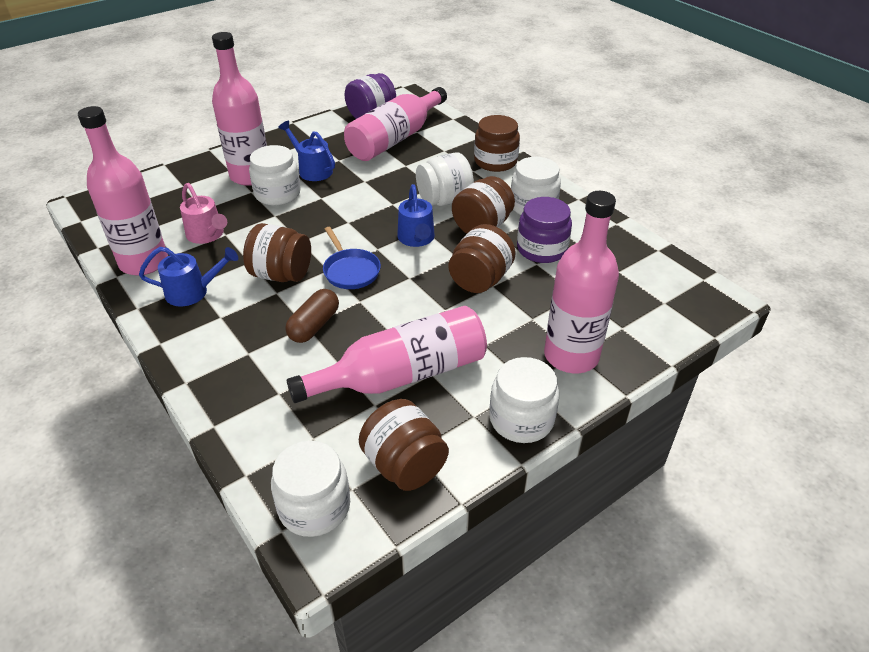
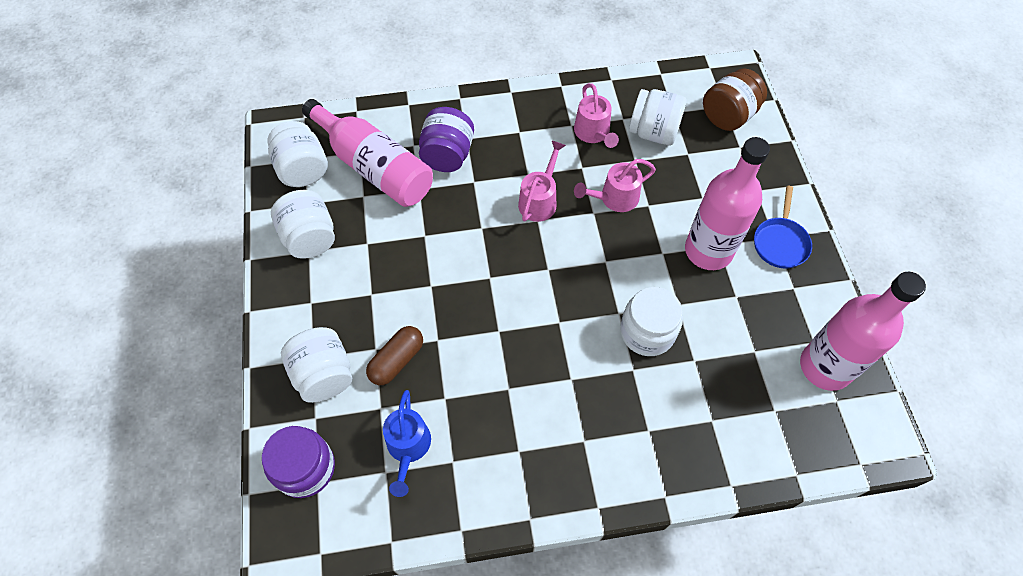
blue watering can: 3 -> 1
brown jar: 5 -> 1
pink bottle: 5 -> 3
pink watering can: 1 -> 3

